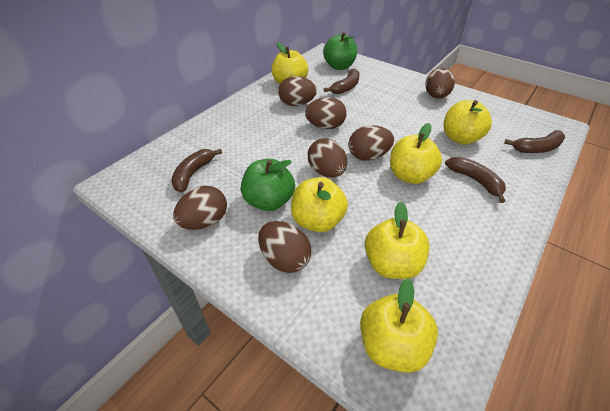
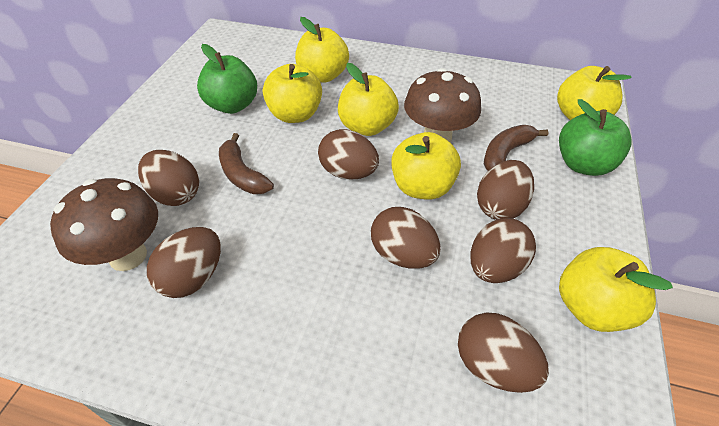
brown banana: 4 -> 2
brown mushroom: 0 -> 2

